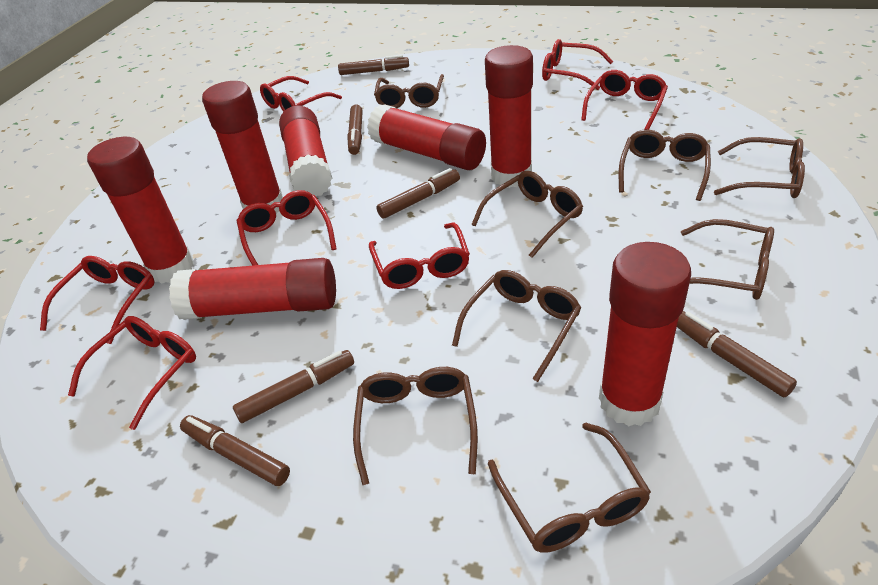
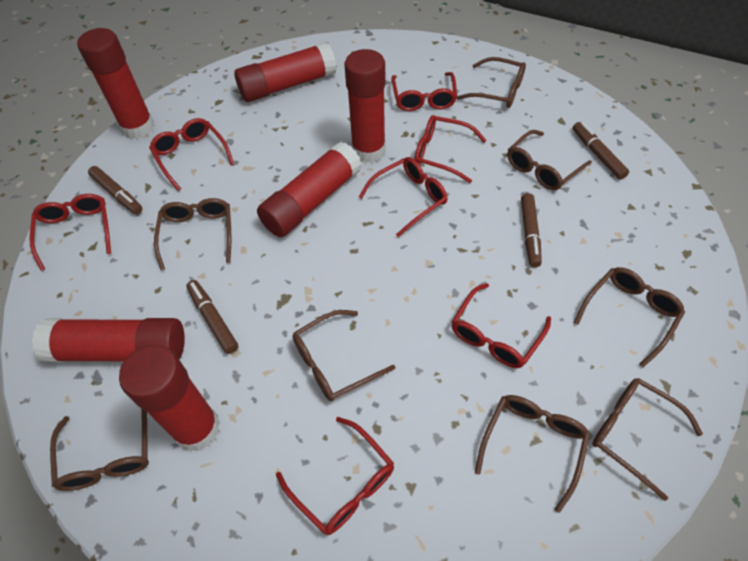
brown marker: 6 -> 4
red glue stick: 7 -> 6

